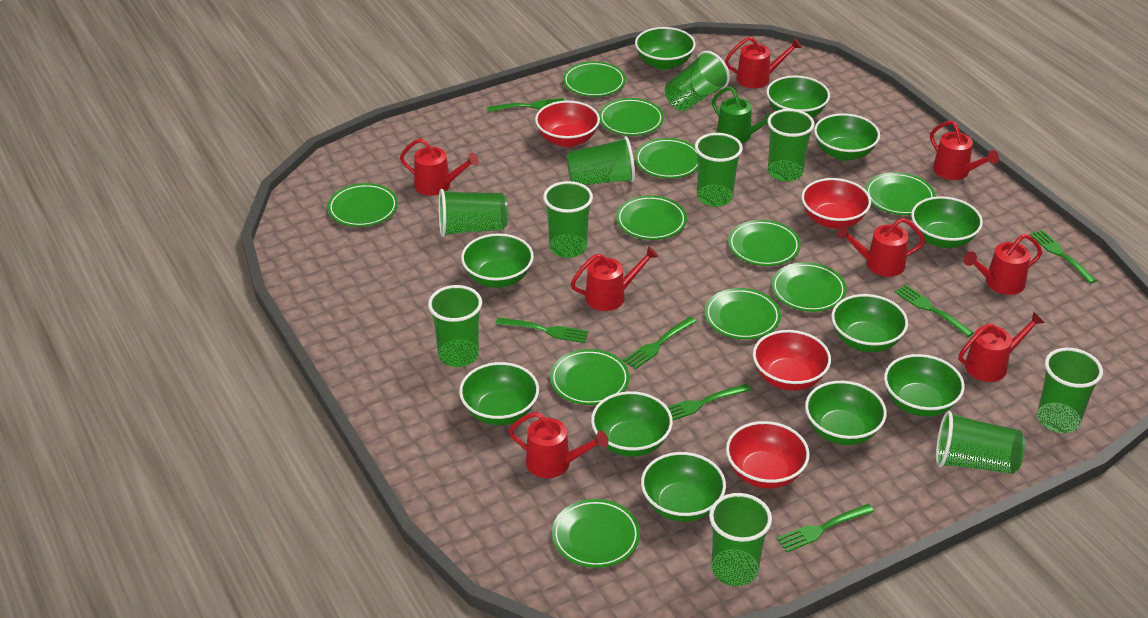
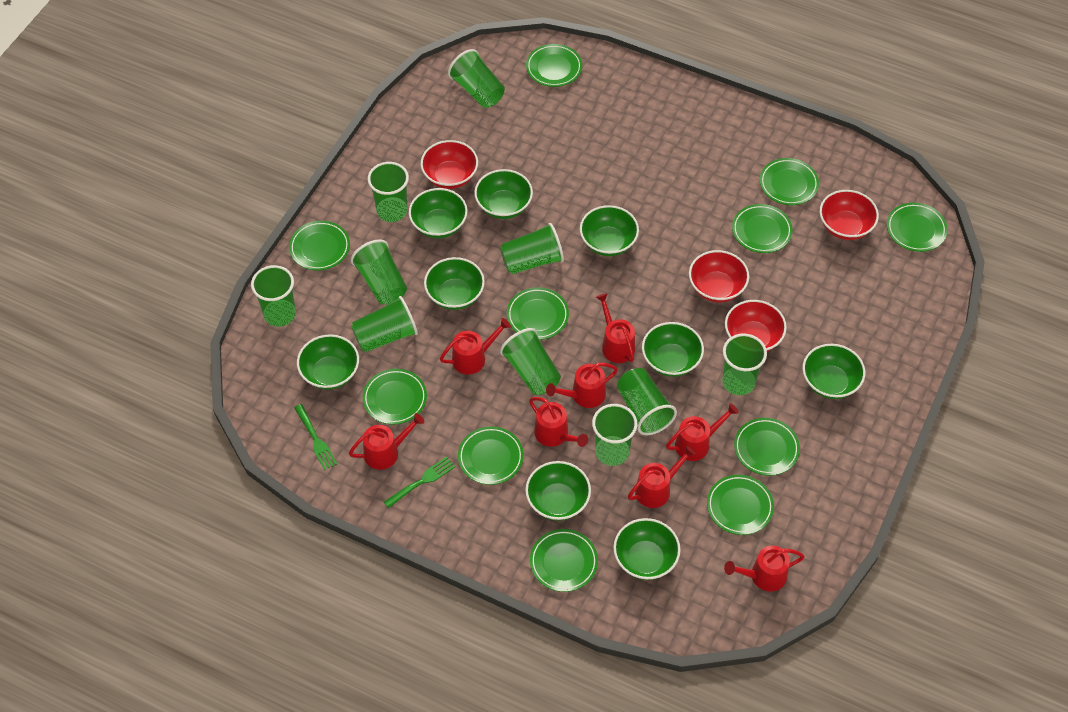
green bowl: 11 -> 9
green fork: 7 -> 2
green watering can: 1 -> 0

